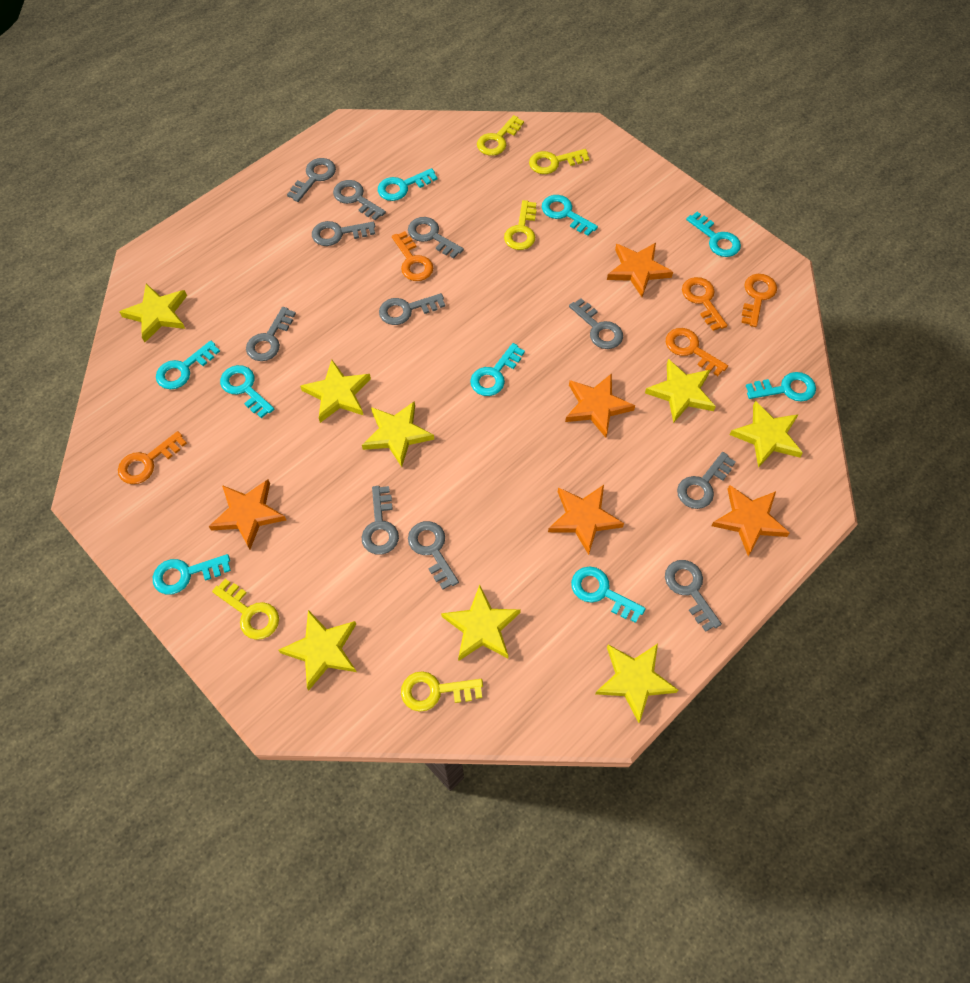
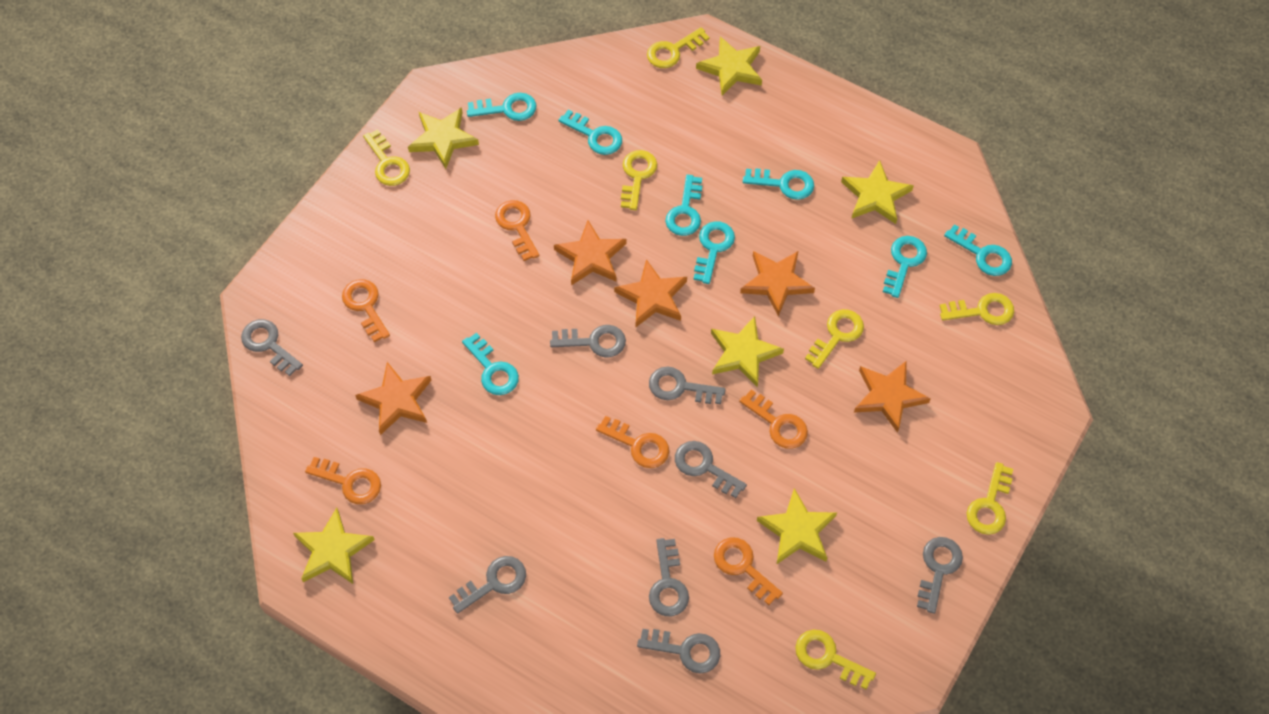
grey key: 11 -> 8
orange key: 5 -> 6
turquoise key: 9 -> 8
yellow key: 5 -> 7
yellow star: 8 -> 6

